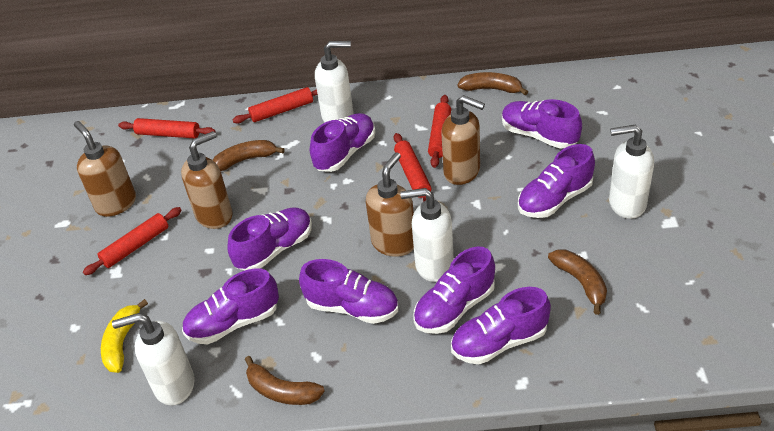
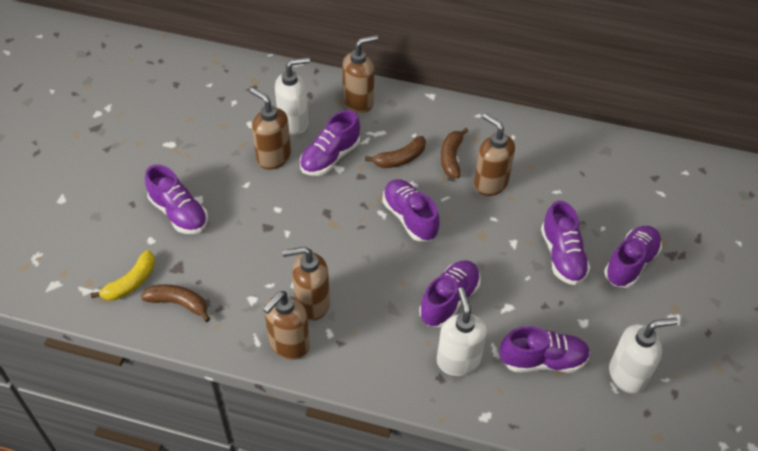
brown banana: 4 -> 3
brown soap dispenser: 4 -> 5
purple shoe: 8 -> 7
red rolling pin: 5 -> 0
white soap dispenser: 4 -> 3

